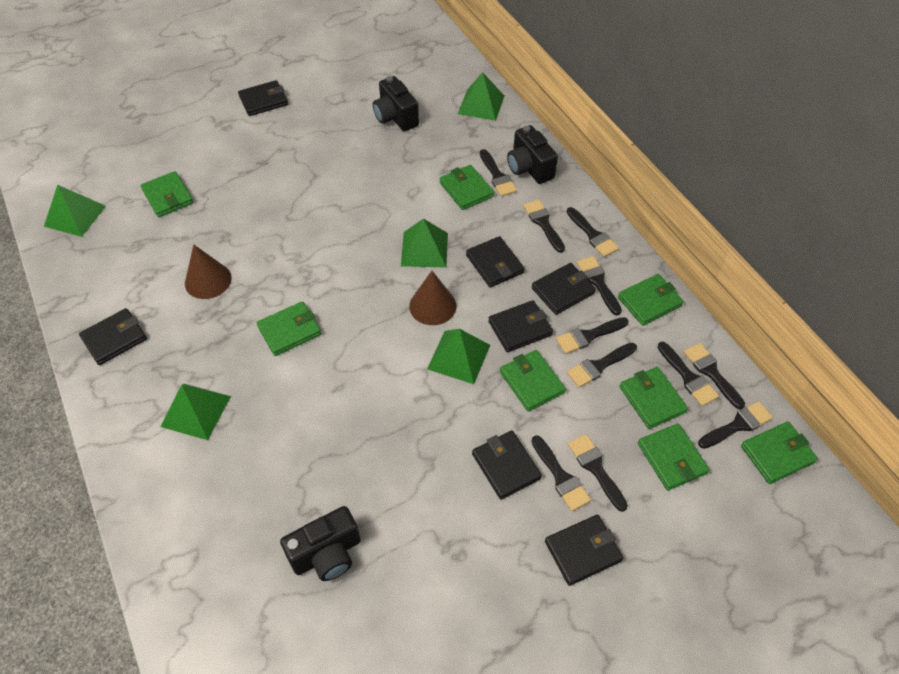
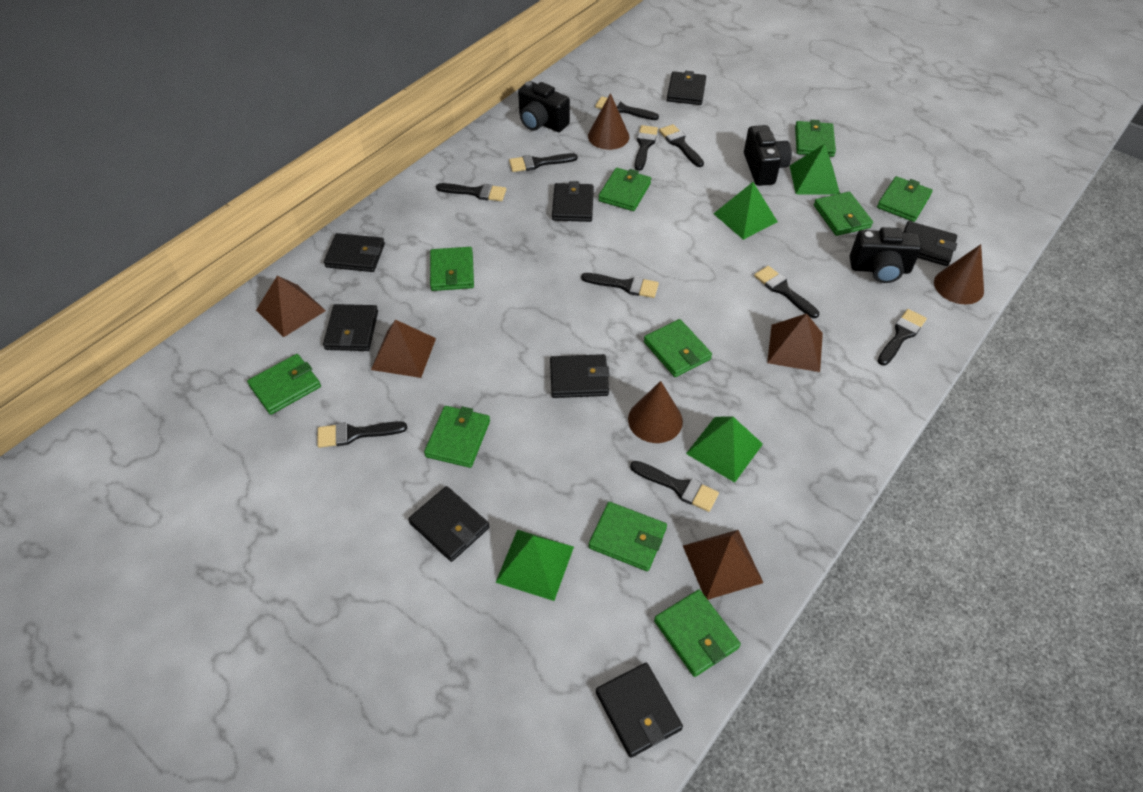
black brush: 11 -> 10
black wallet: 7 -> 8
brown cone: 2 -> 3
brown pyramid: 0 -> 4
green pyramid: 5 -> 4
green wallet: 8 -> 10

